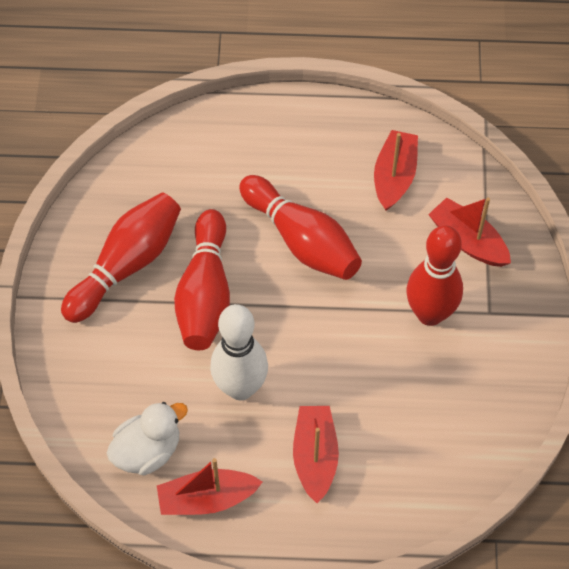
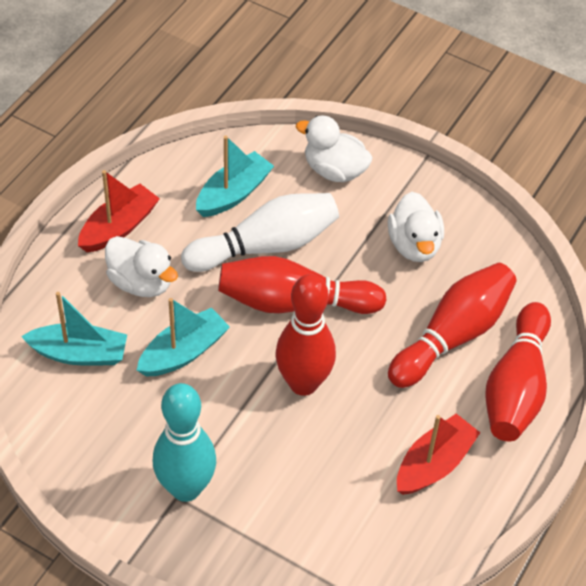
red boat: 4 -> 2
turquoise boat: 0 -> 3
turquoise bowling pin: 0 -> 1
white duck: 1 -> 3

